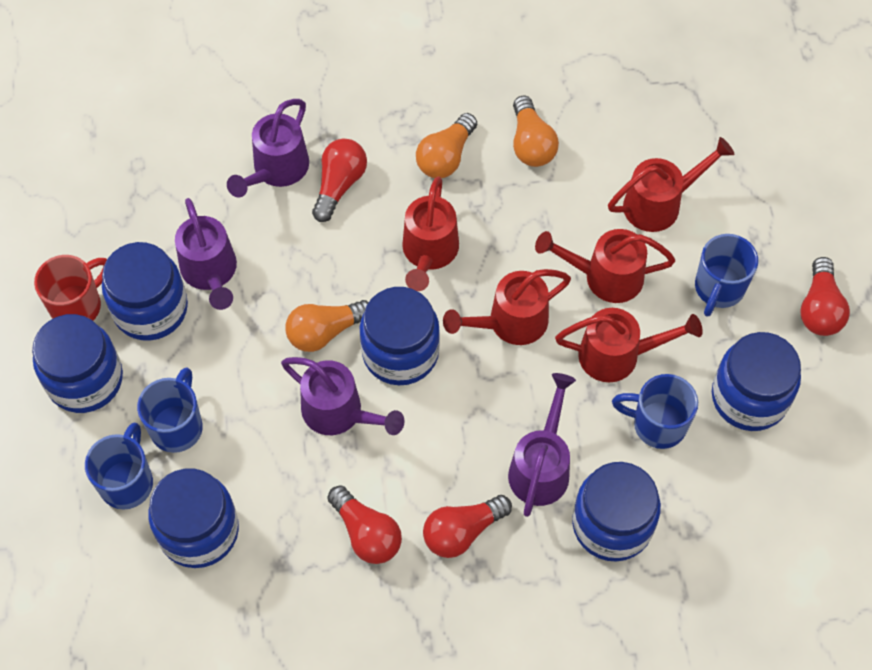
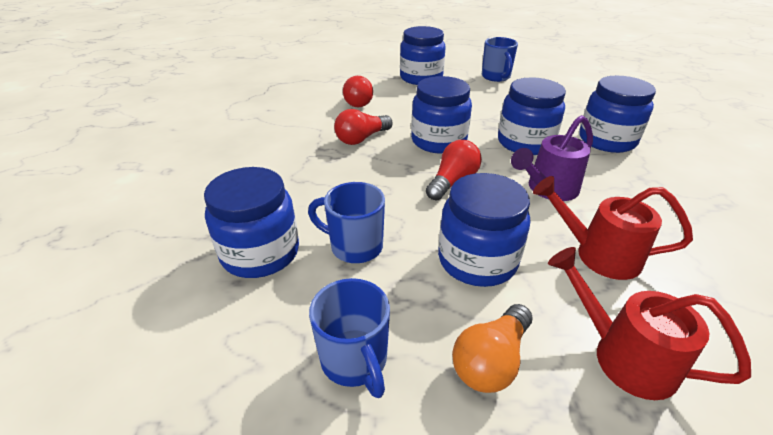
blue mug: 4 -> 3
orange light bulb: 3 -> 1
purple watering can: 4 -> 1
red light bulb: 4 -> 3
red mug: 1 -> 0
red watering can: 5 -> 2

